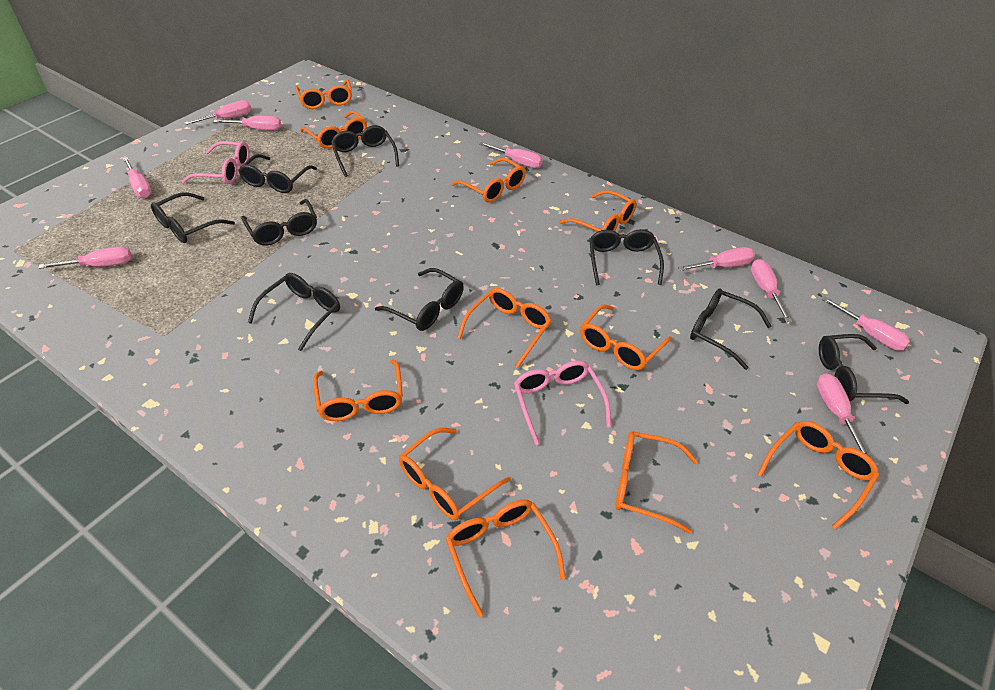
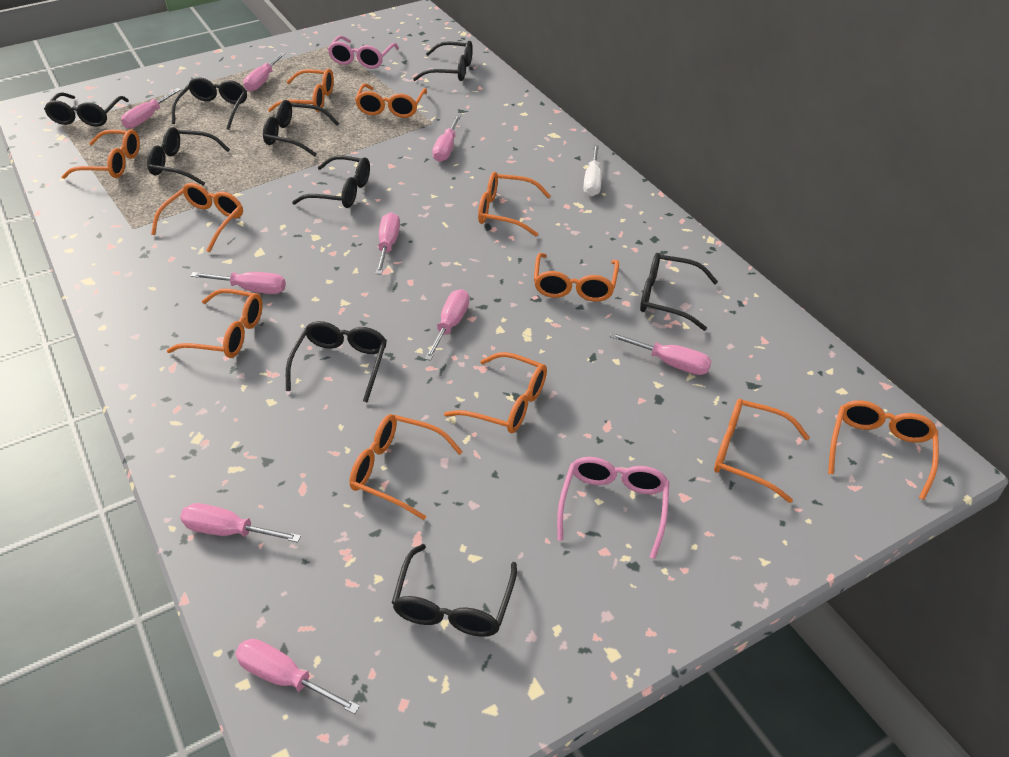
white screwdriver: 0 -> 1

